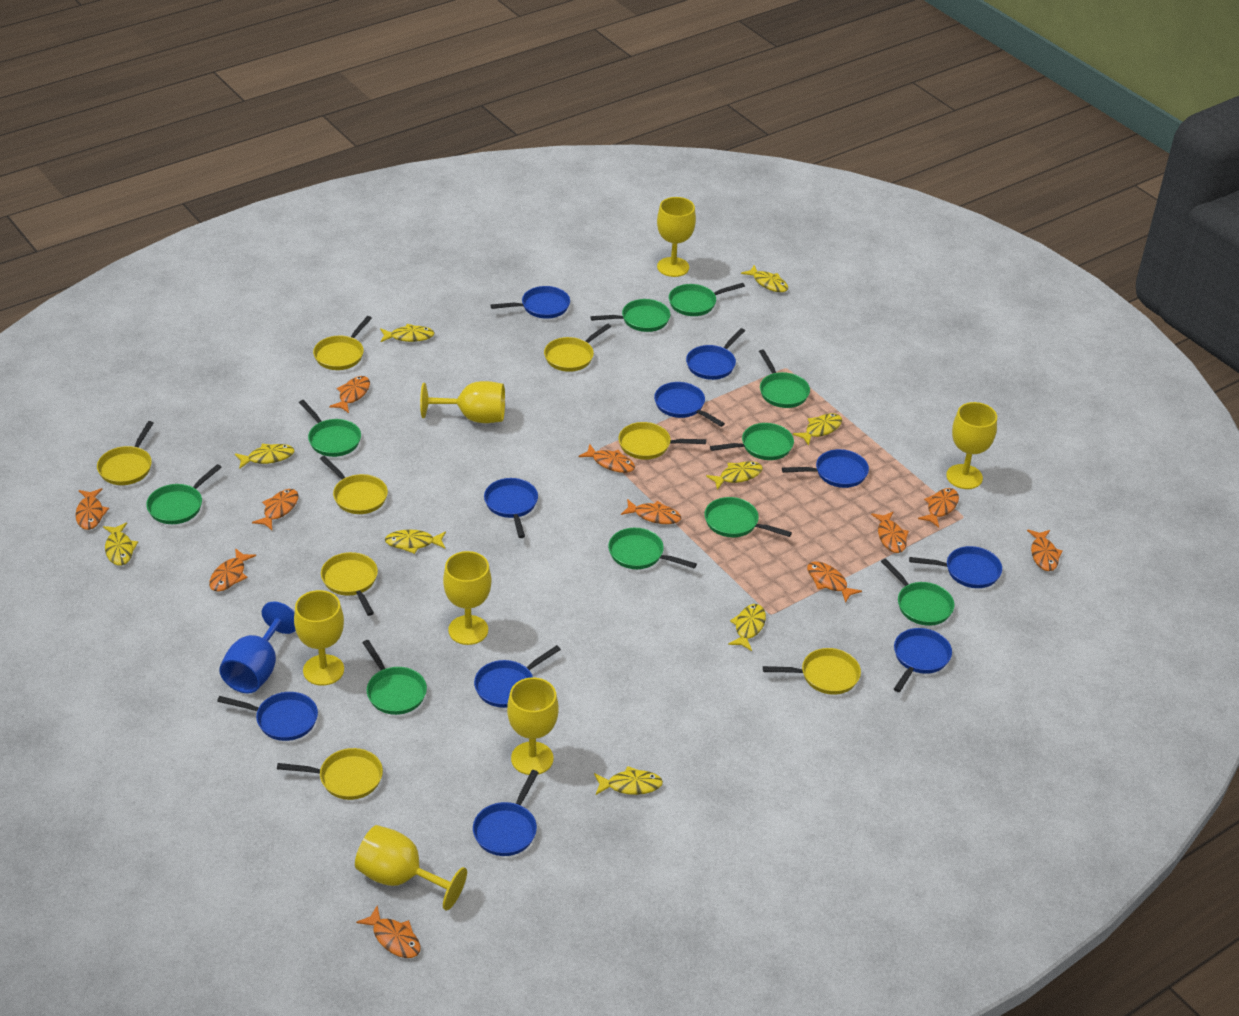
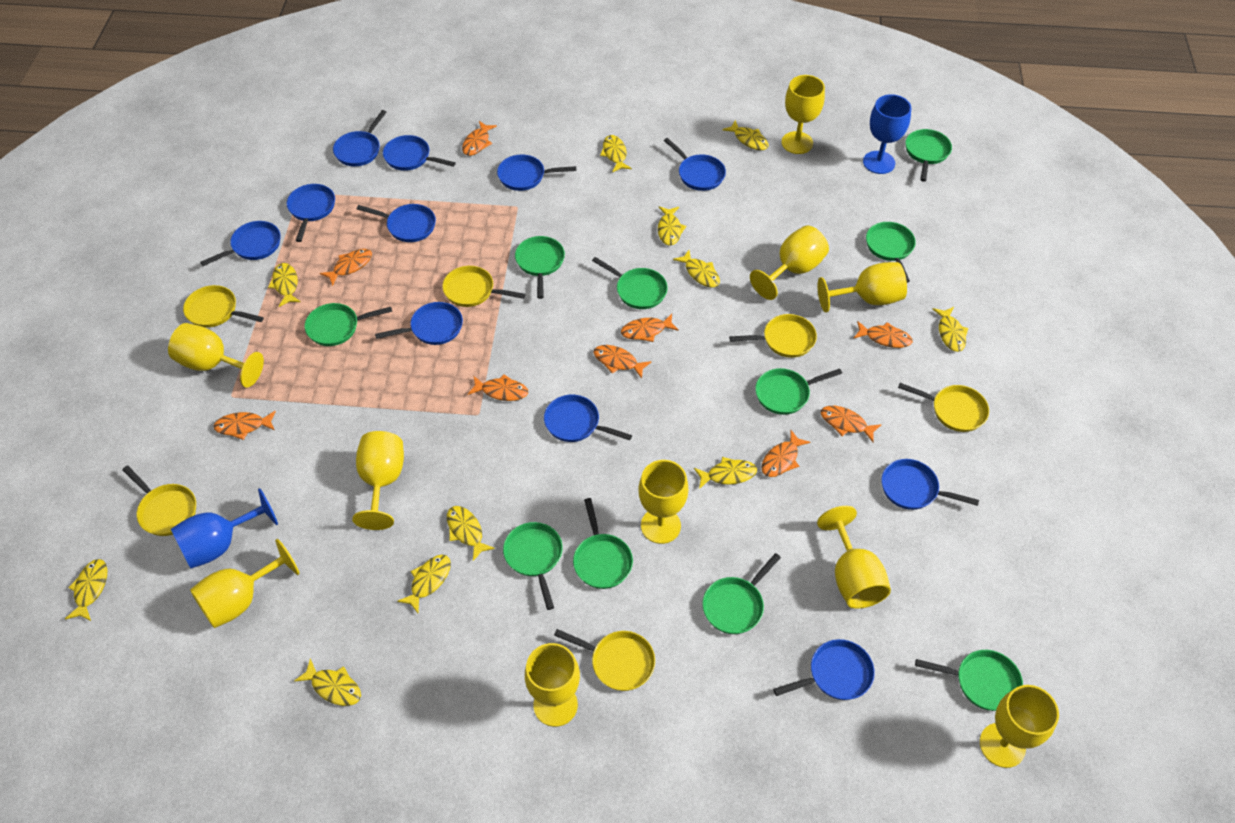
blue goblet: 1 -> 2
blue pan: 10 -> 11
orange fish: 11 -> 9
yellow fish: 9 -> 11
yellow goblet: 7 -> 10
yellow pan: 8 -> 6

